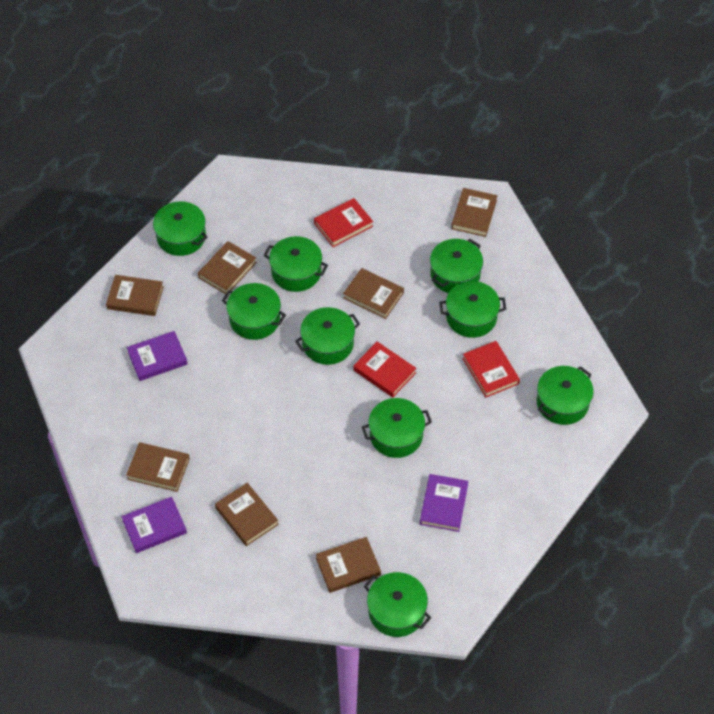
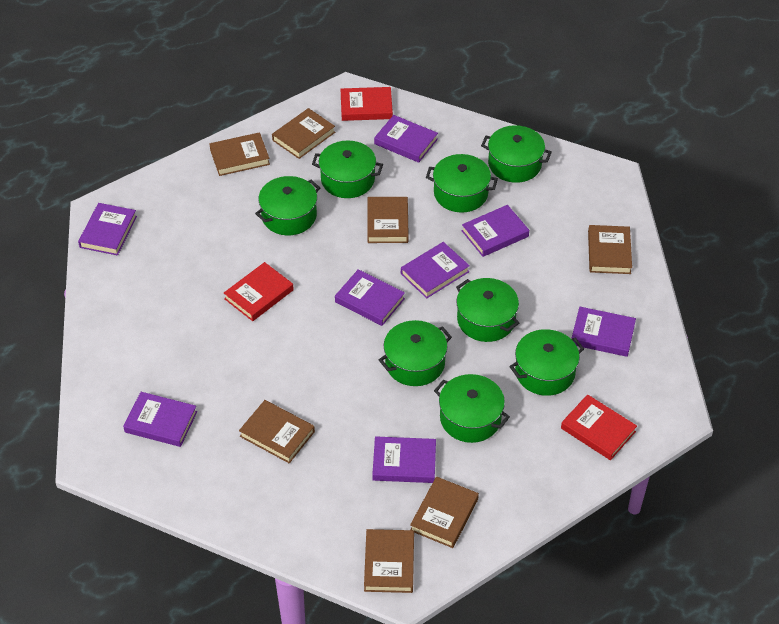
green pot: 9 -> 8
purple book: 3 -> 8

